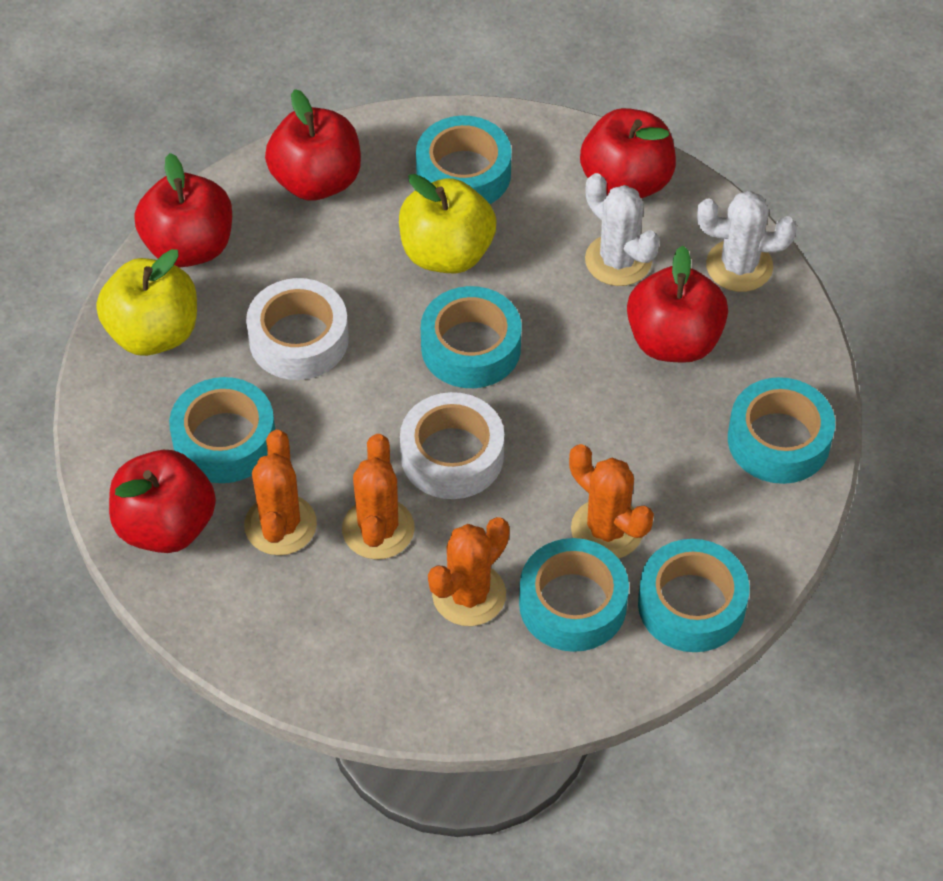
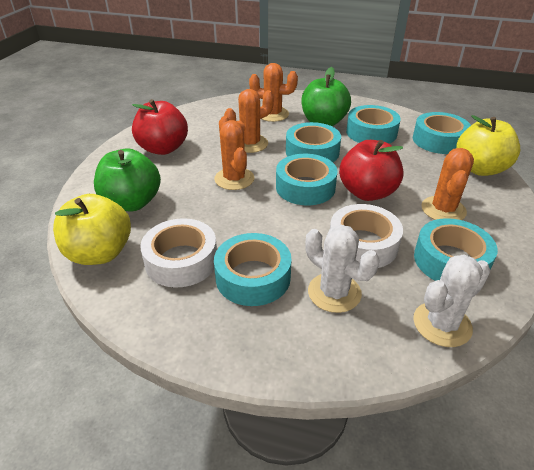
green apple: 0 -> 2
red apple: 5 -> 2

